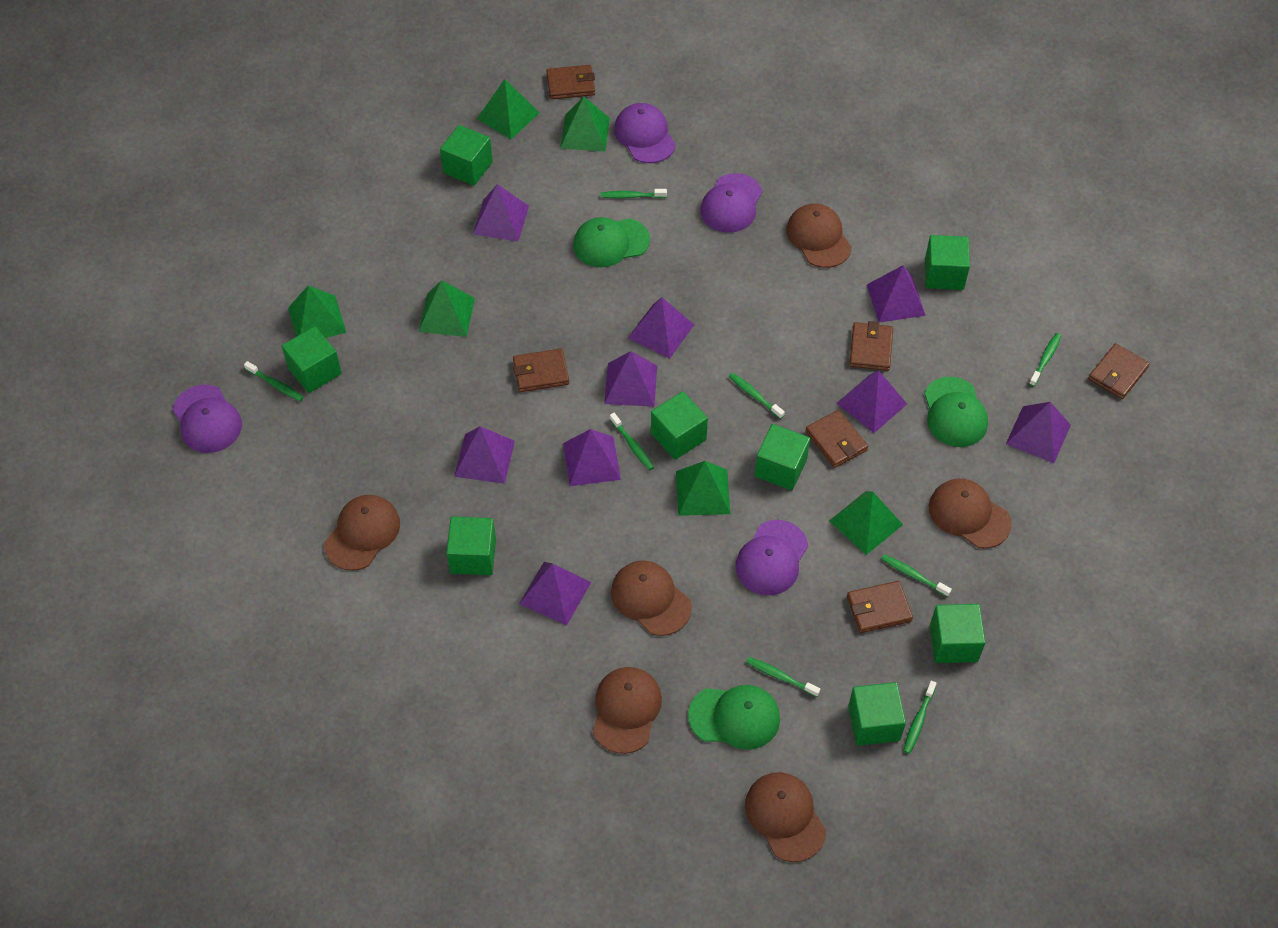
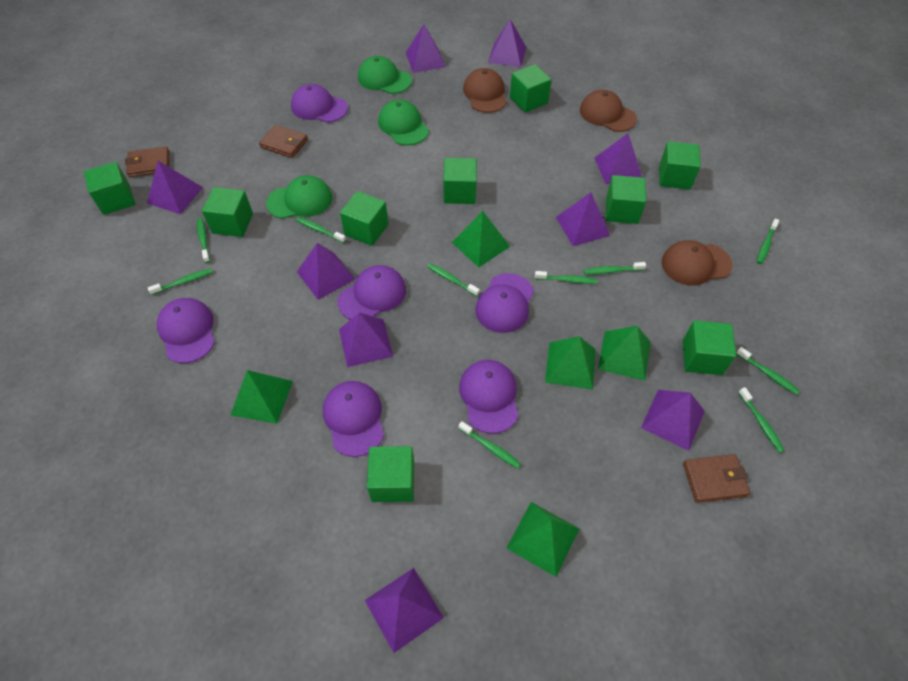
brown cap: 6 -> 3
brown wallet: 6 -> 3
green cube: 8 -> 9
green pyramid: 6 -> 5
green toothbrush: 8 -> 10
purple cap: 4 -> 6

